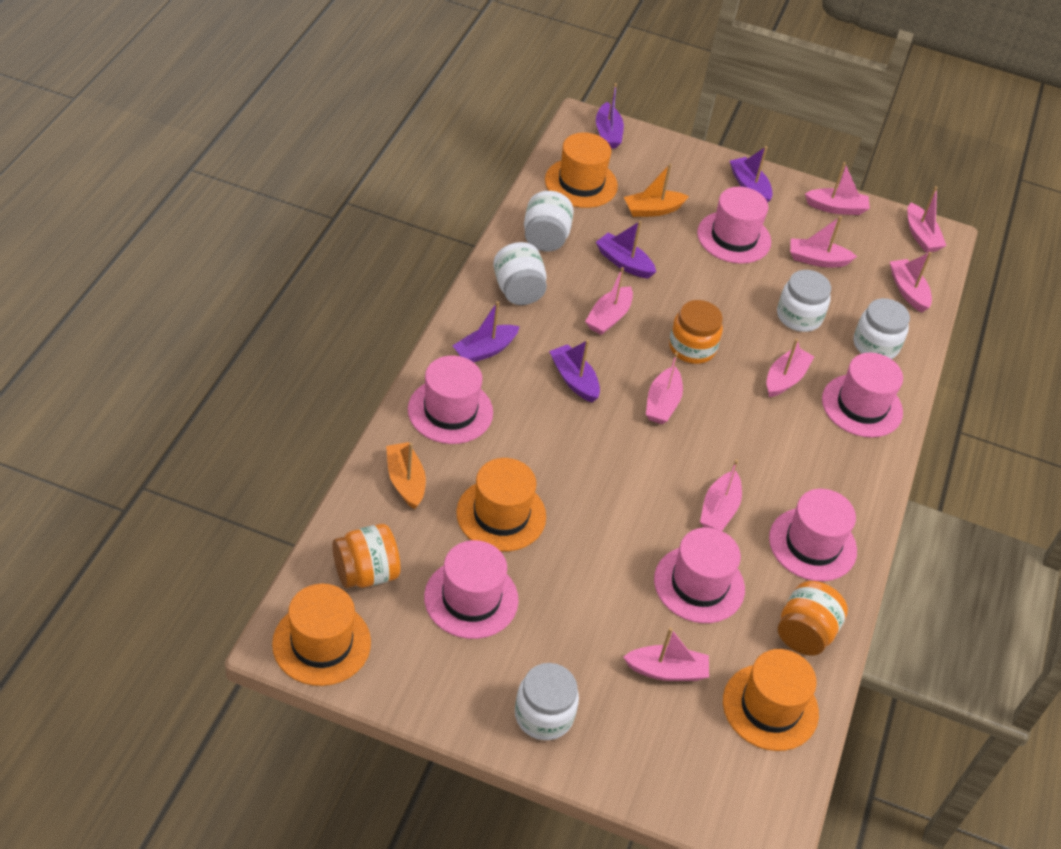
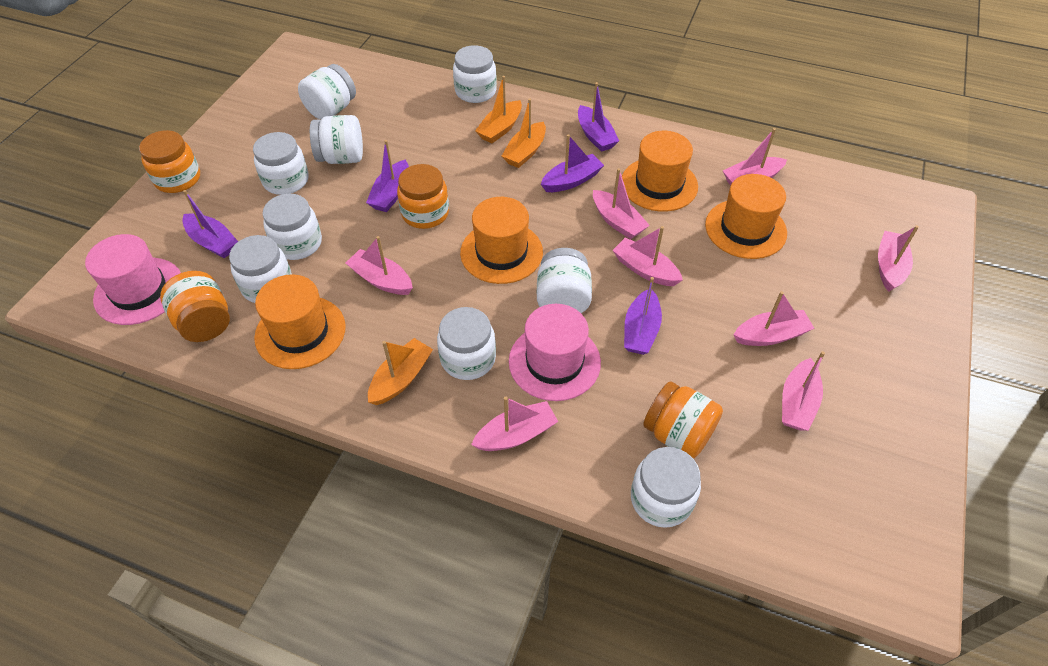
orange boat: 2 -> 3
orange jar: 3 -> 4
pink boat: 9 -> 8
pink hat: 6 -> 2
white jar: 5 -> 9

